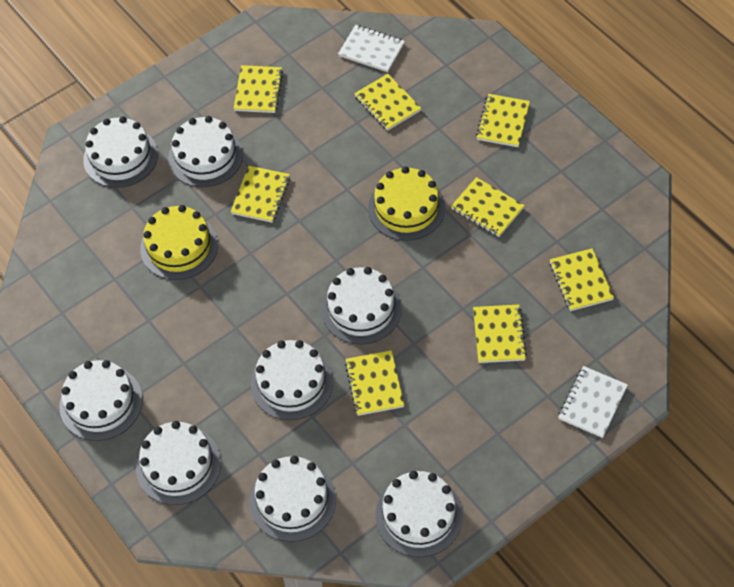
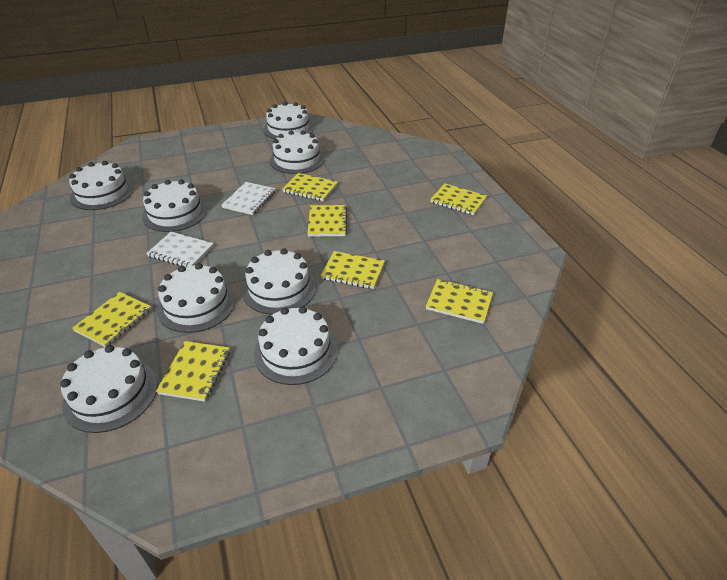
yellow cake: 2 -> 0
yellow notebook: 8 -> 7

